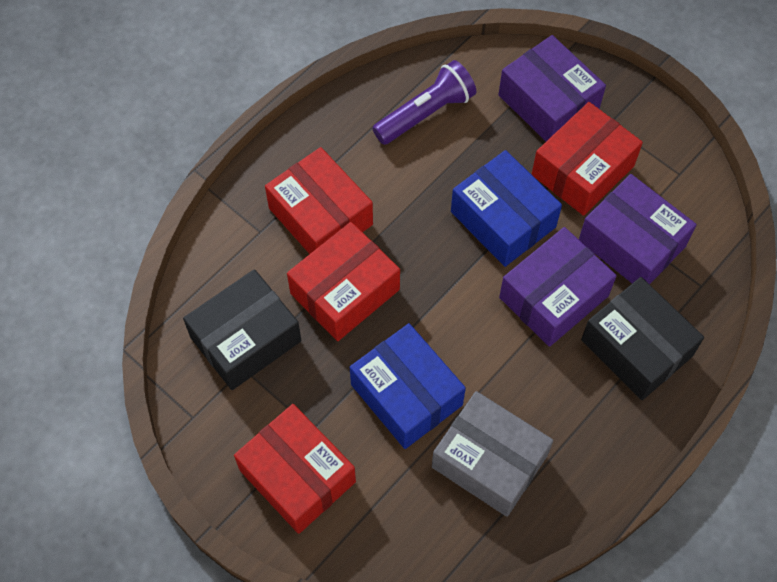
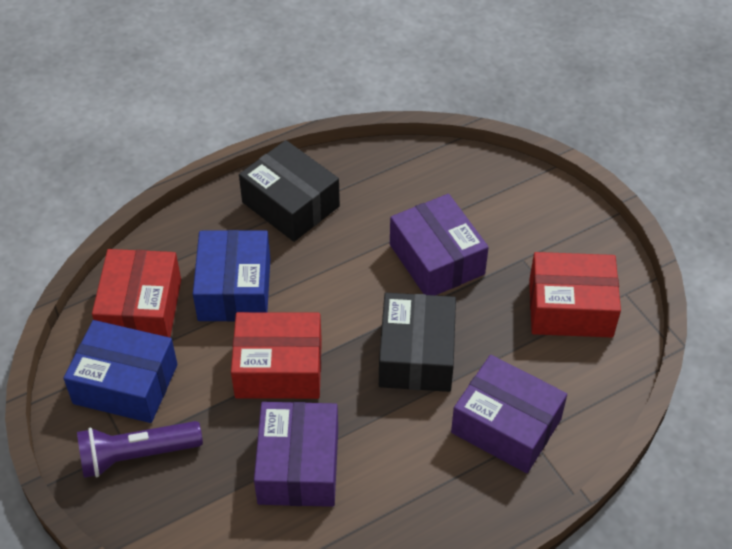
grey box: 1 -> 0
red box: 4 -> 3

